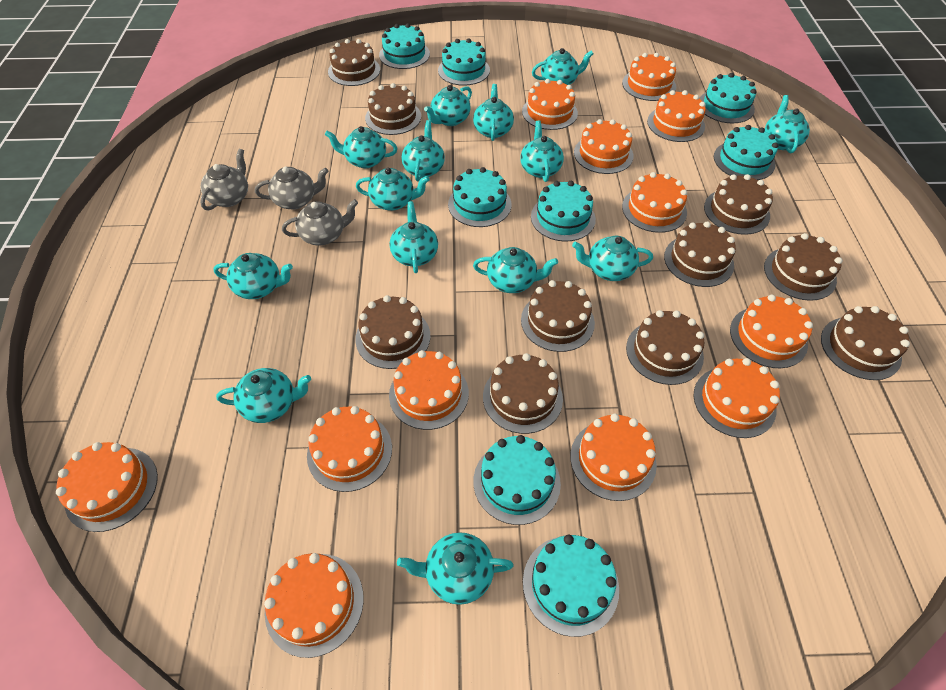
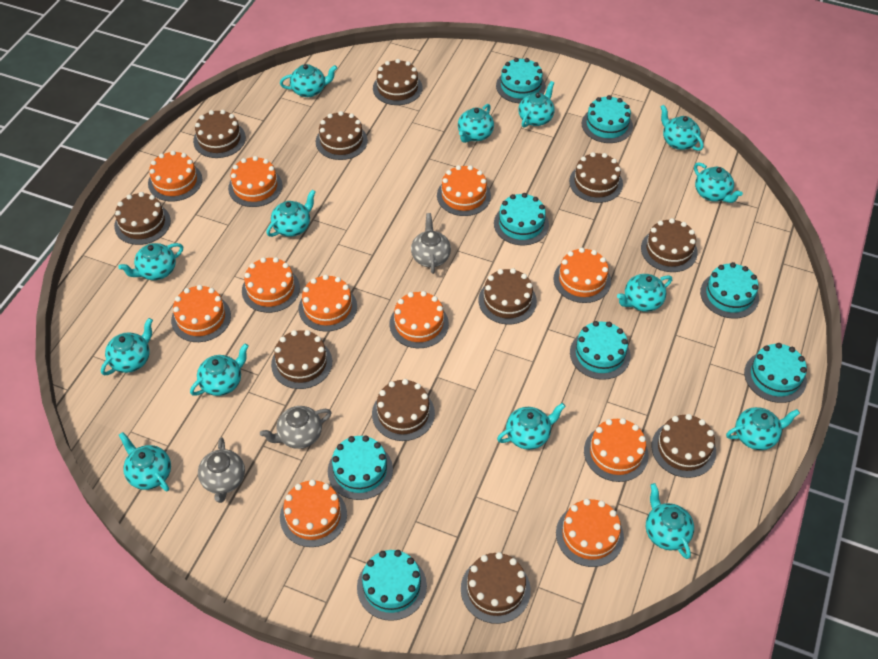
brown cake: 10 -> 11
orange cake: 12 -> 11

